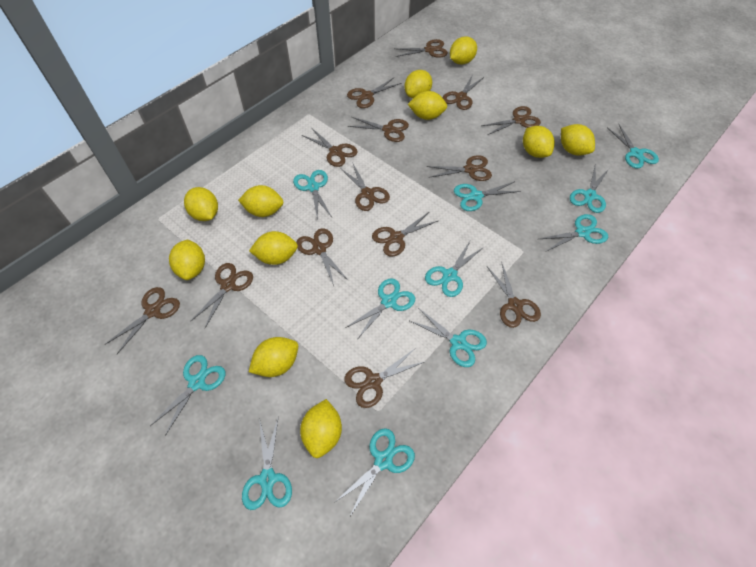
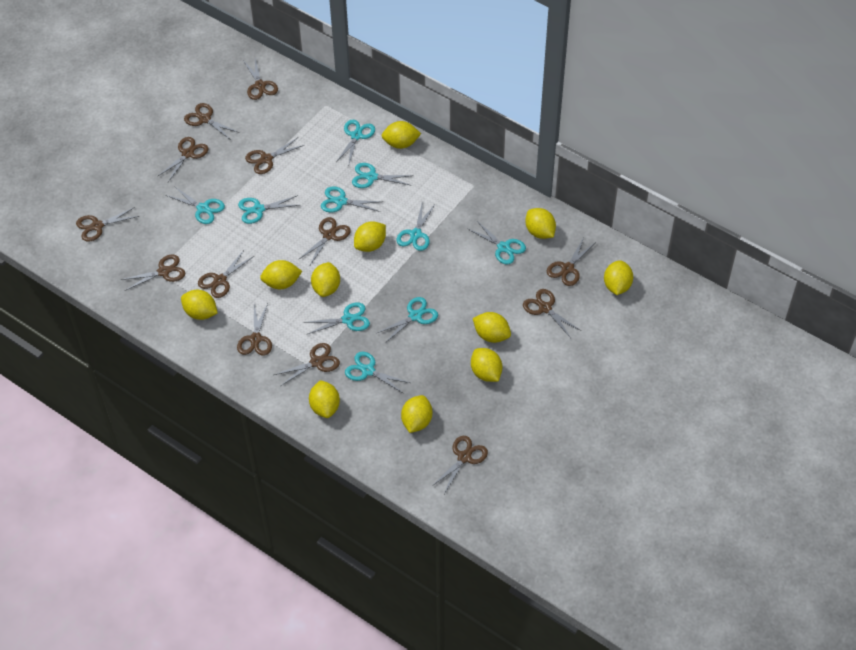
brown scissors: 14 -> 13
turquoise scissors: 11 -> 10

